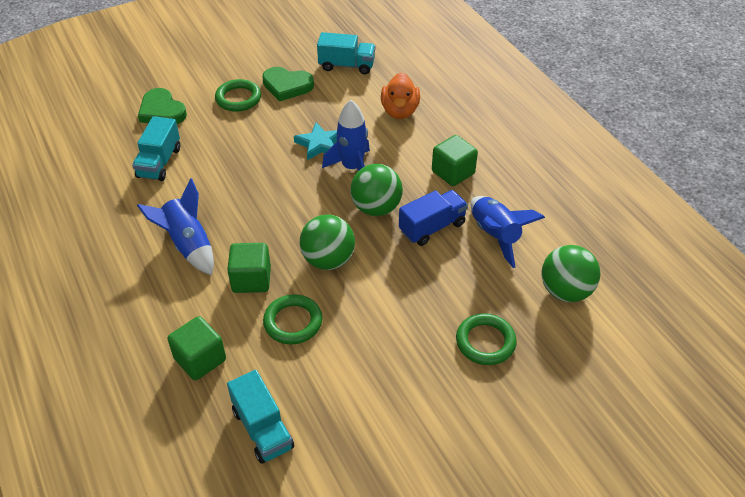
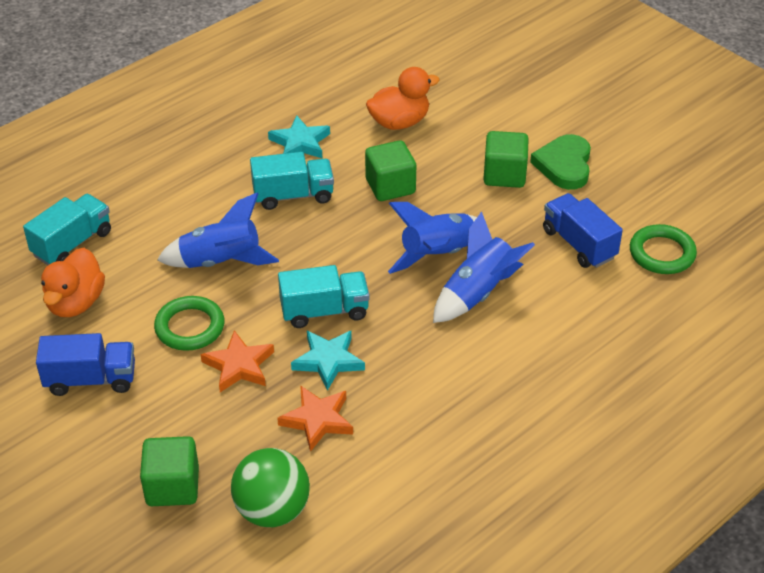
blue truck: 1 -> 2
green ball: 3 -> 1
green heart: 2 -> 1
green ring: 3 -> 2
orange duck: 1 -> 2
orange star: 0 -> 2
turquoise star: 1 -> 2

